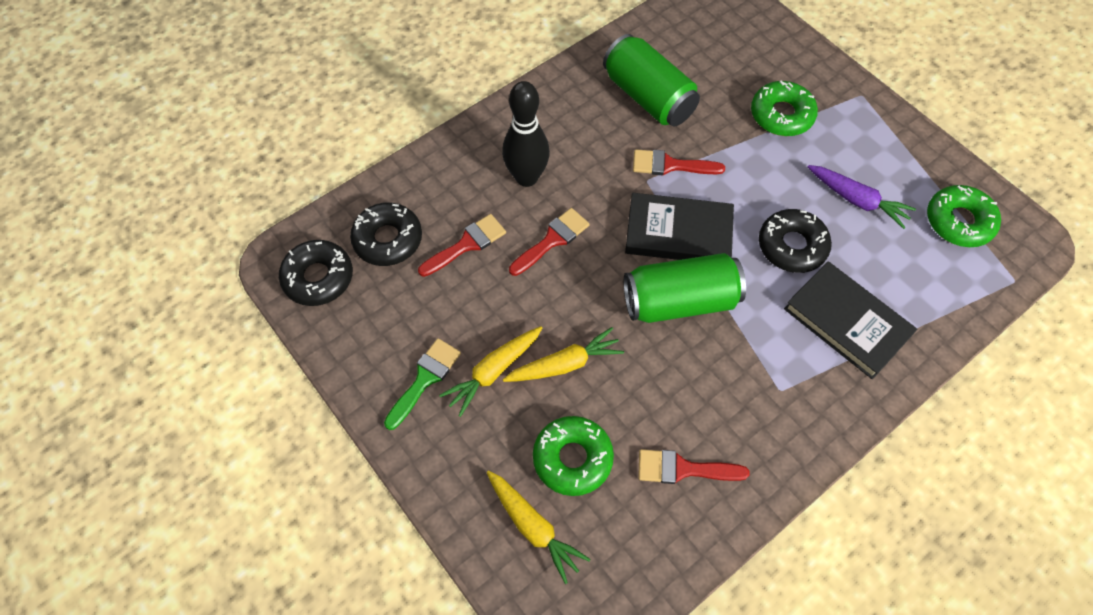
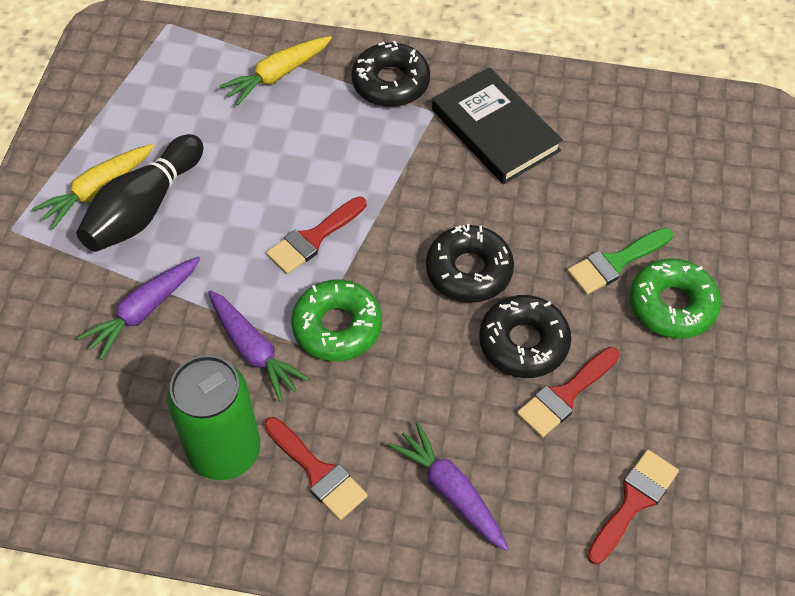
black book: 2 -> 1
green can: 2 -> 1
green donut: 3 -> 2
purple carrot: 1 -> 3
yellow carrot: 3 -> 2

